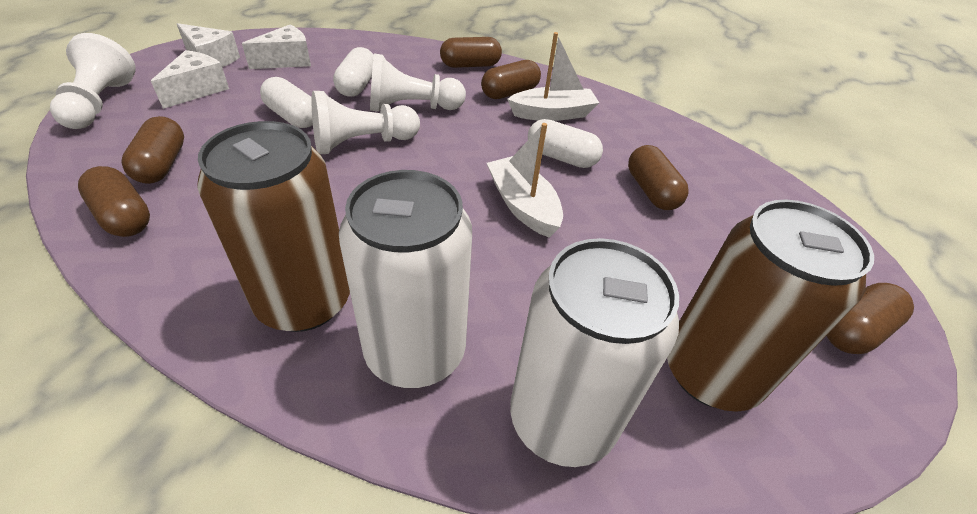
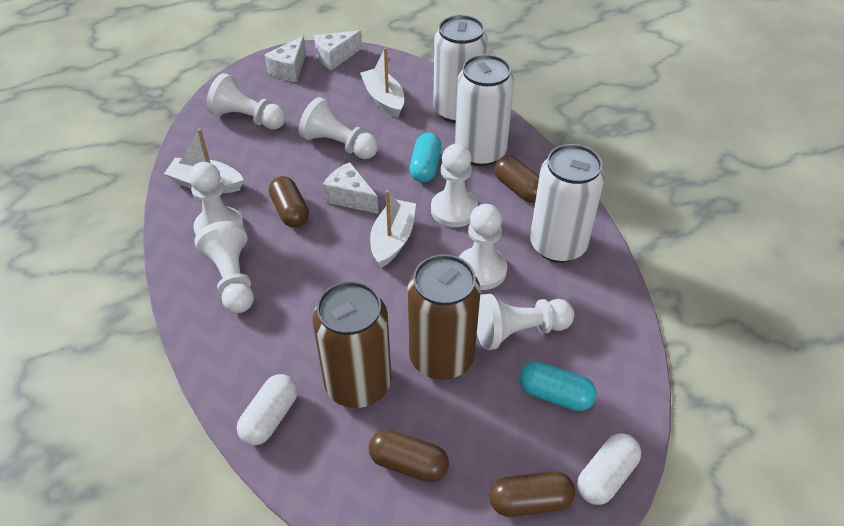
brown capsule: 6 -> 4
turquoise capsule: 0 -> 2
white boat: 2 -> 3
white can: 2 -> 3
white capsule: 3 -> 2
white pawn: 3 -> 7

